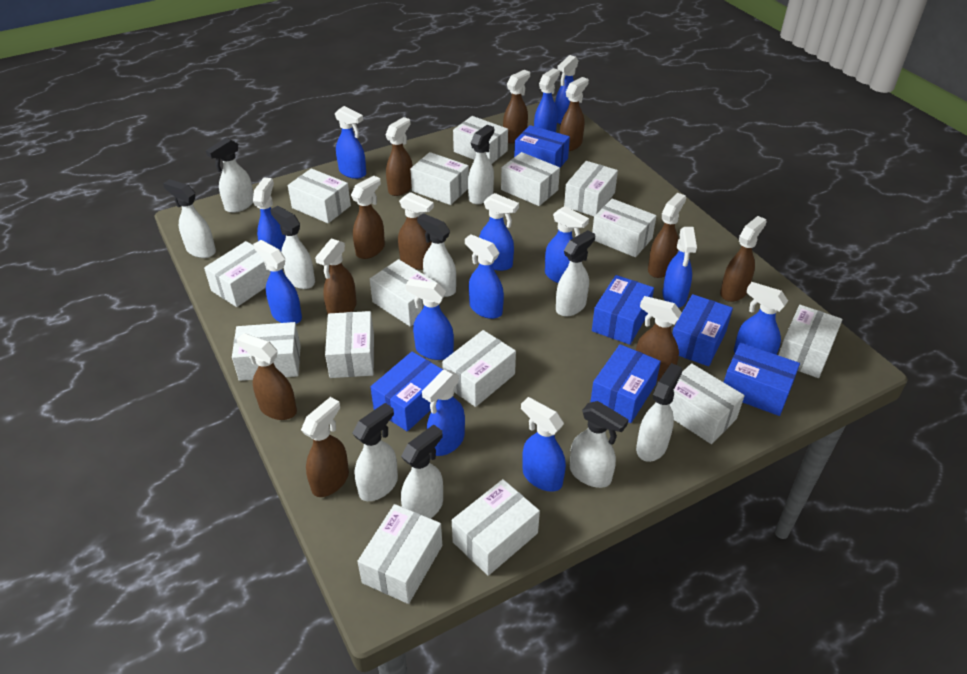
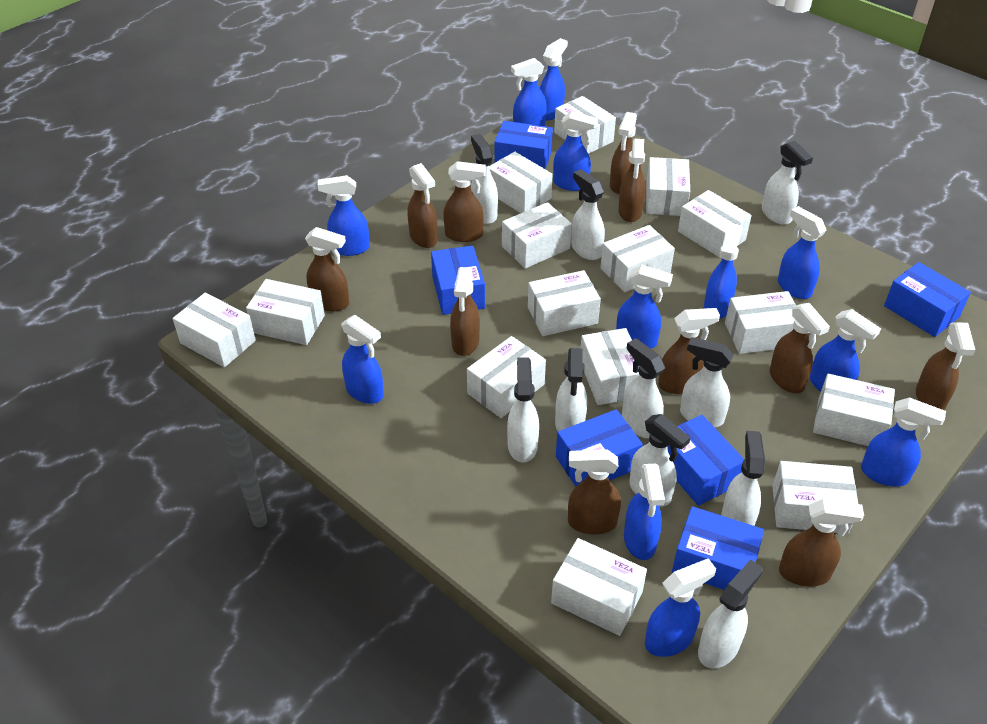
blue spray bottle: 13 -> 12

